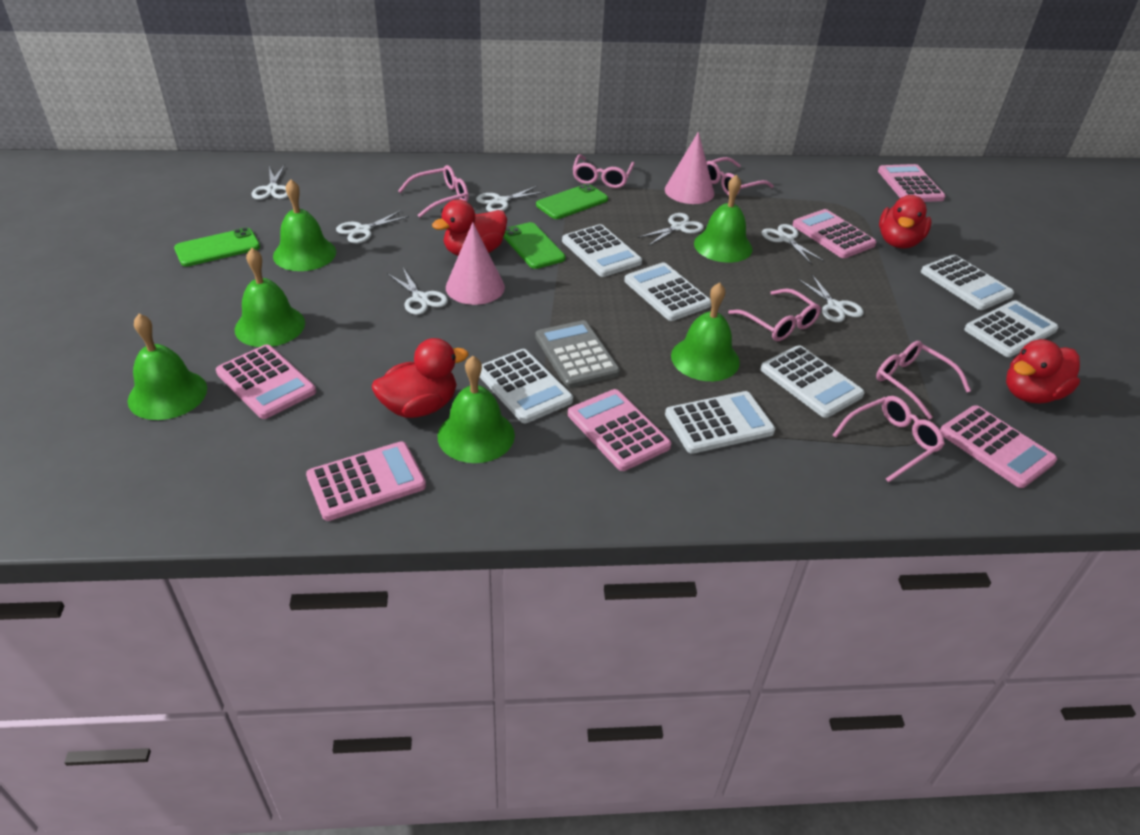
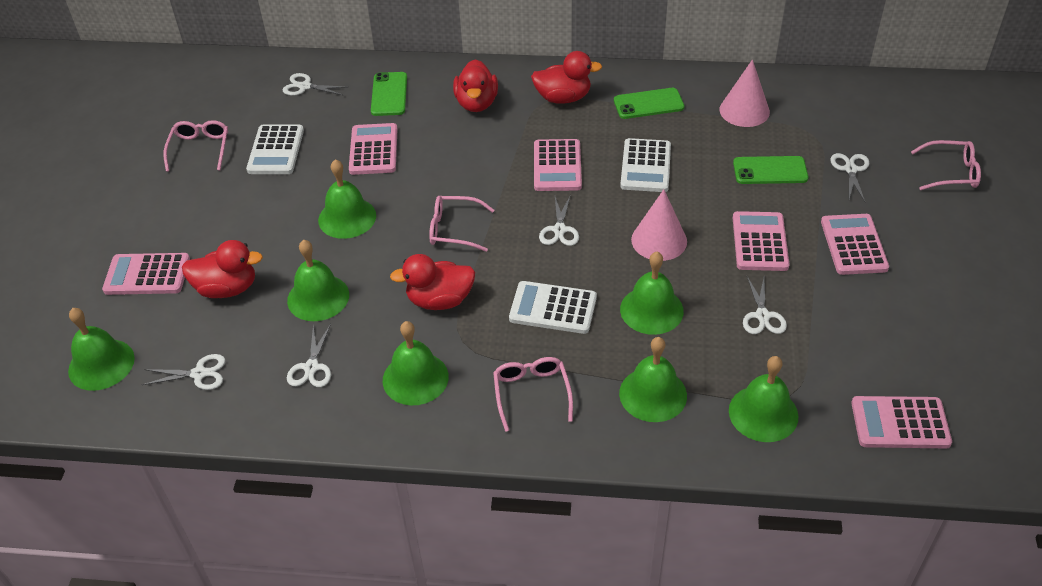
green bell: 6 -> 7
grey calculator: 1 -> 0
pink glasses: 6 -> 4
white calculator: 7 -> 3
white scissors: 7 -> 6

